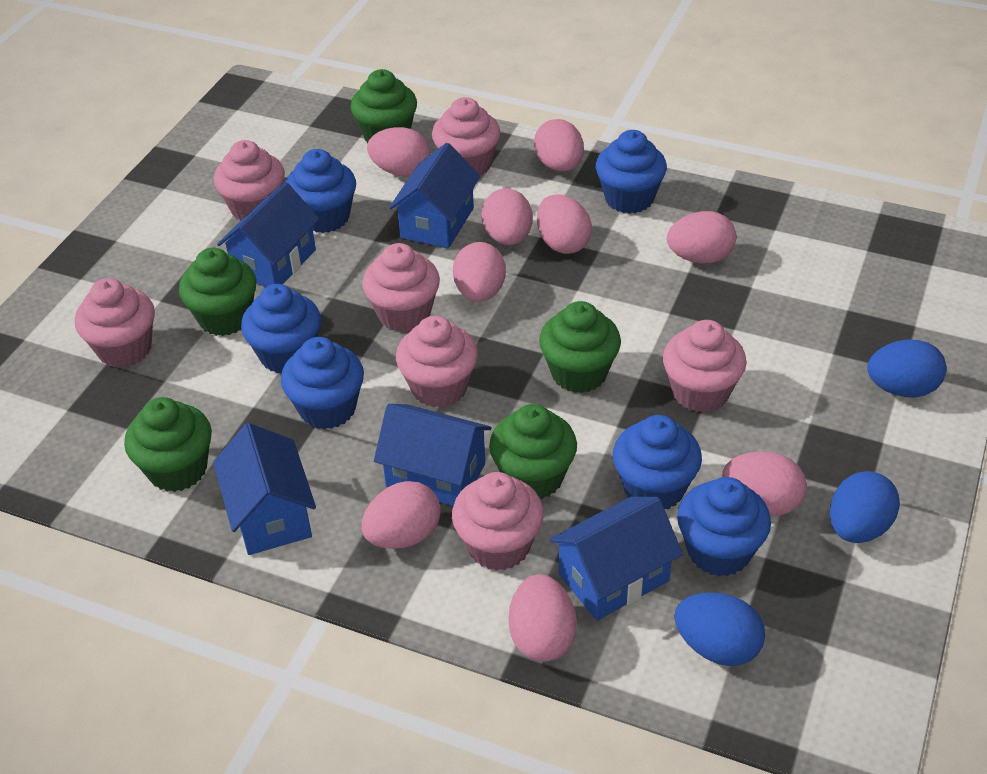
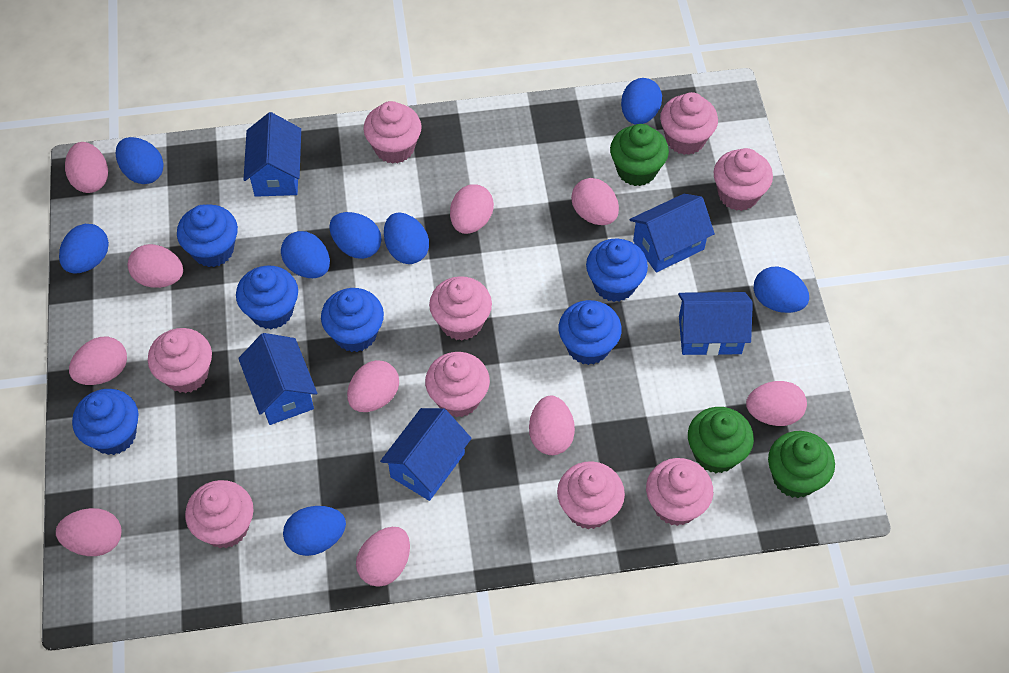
blue egg: 3 -> 8
green cupcake: 5 -> 3
pink cupcake: 7 -> 9
pink egg: 9 -> 10

